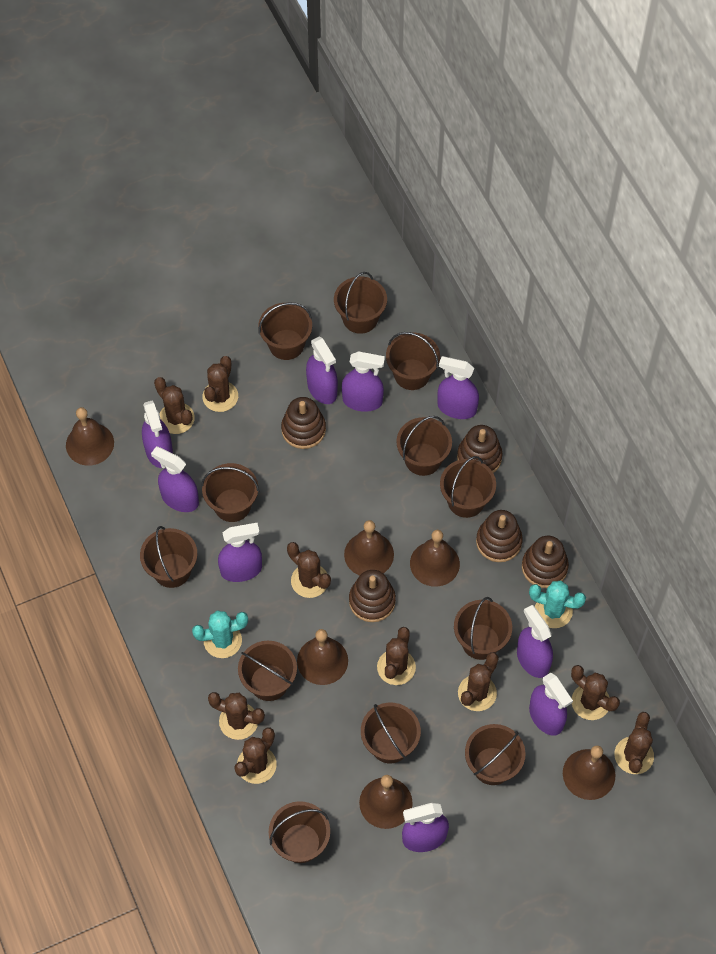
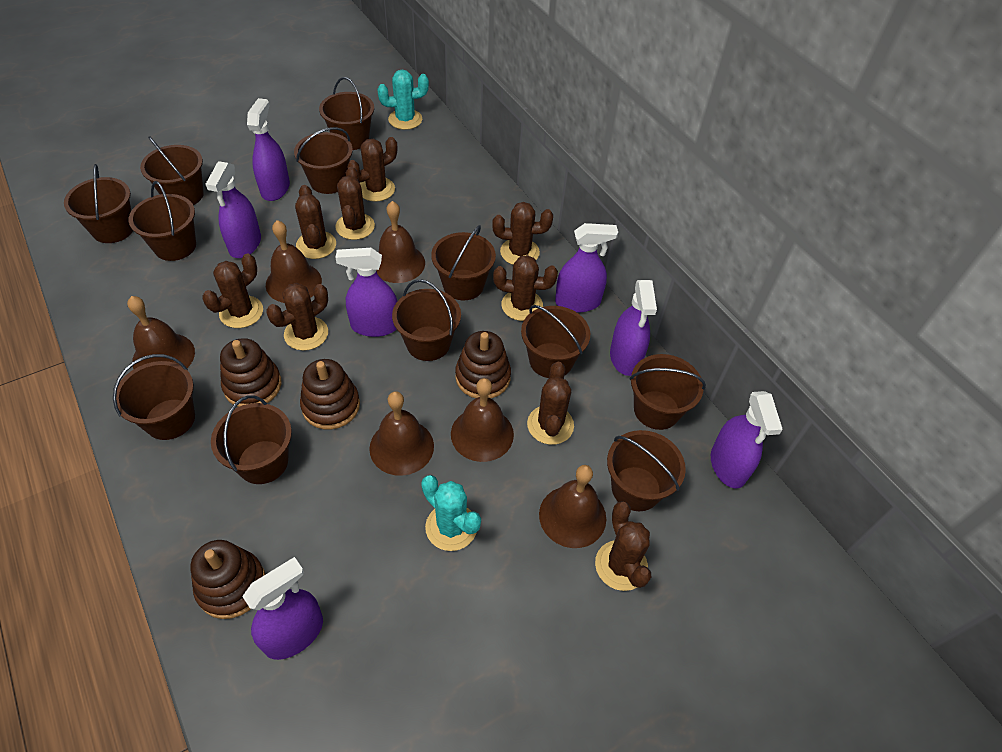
brown stacking toy: 5 -> 4
purple spray bottle: 9 -> 7

